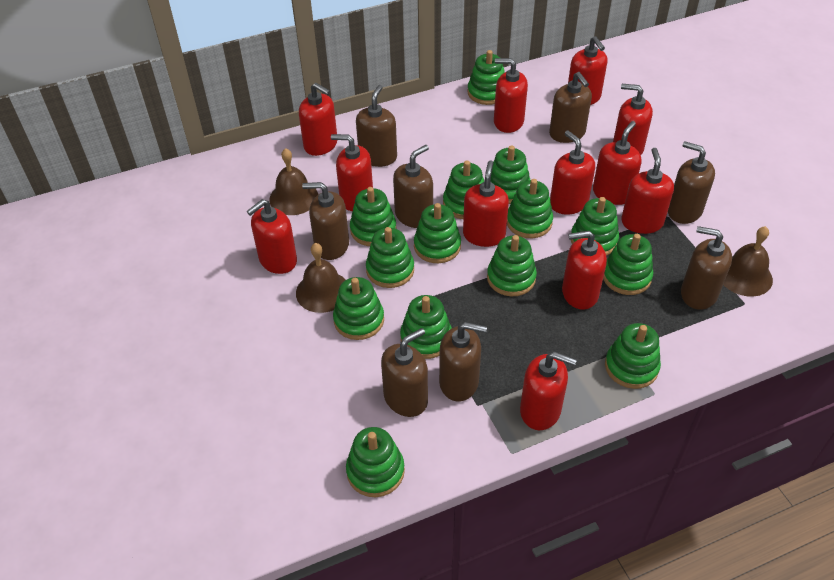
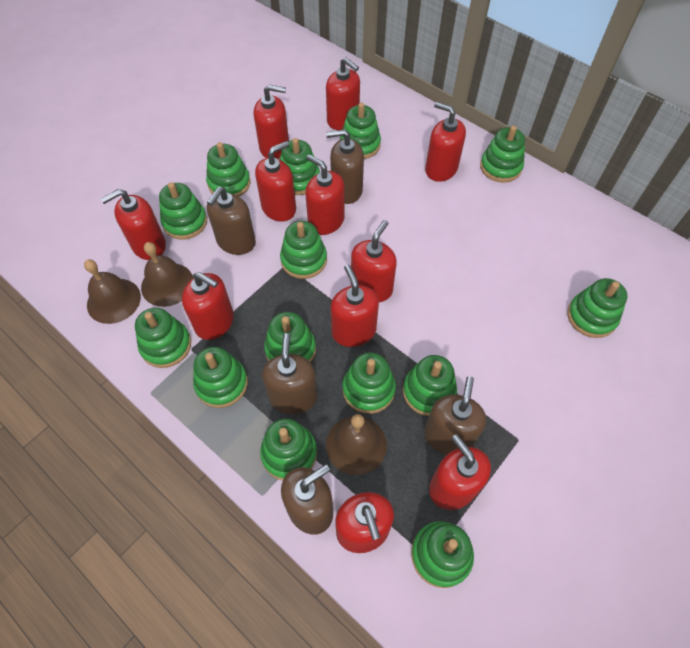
brown soap dispenser: 8 -> 5
red soap dispenser: 12 -> 11

